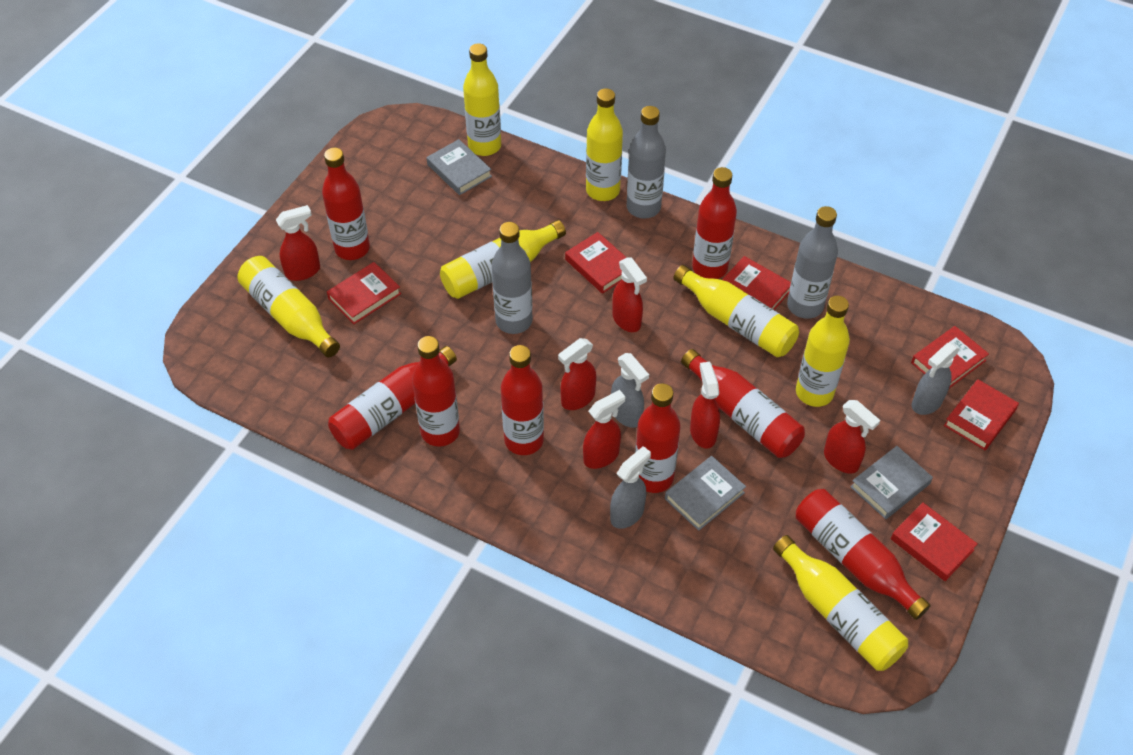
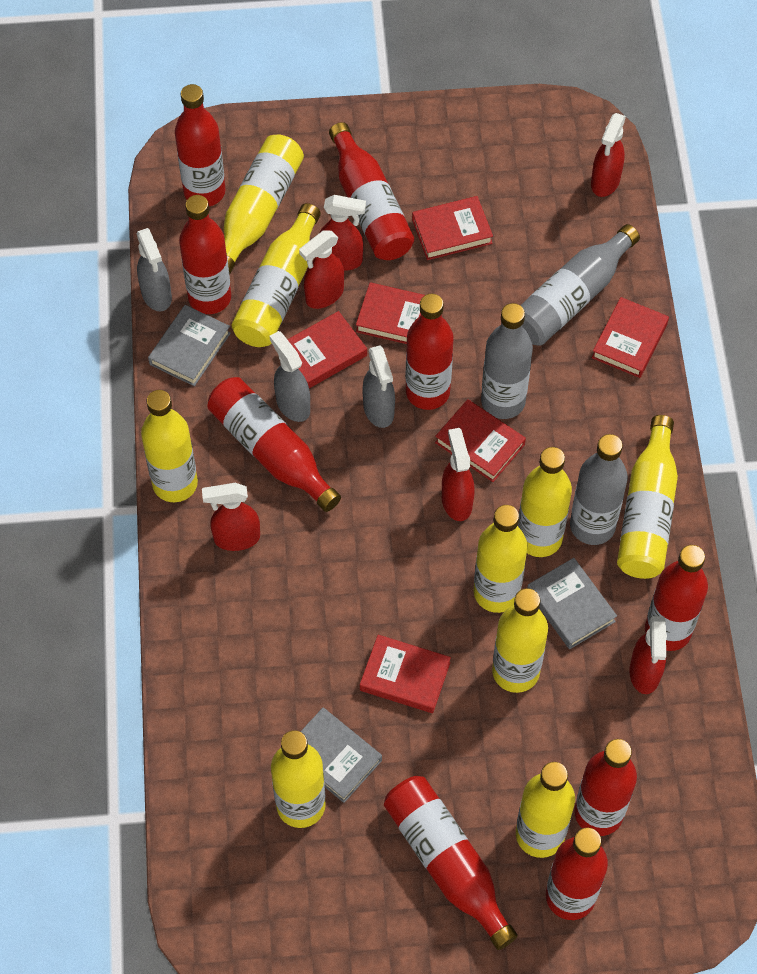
red bottle: 8 -> 9
yellow bottle: 7 -> 9

